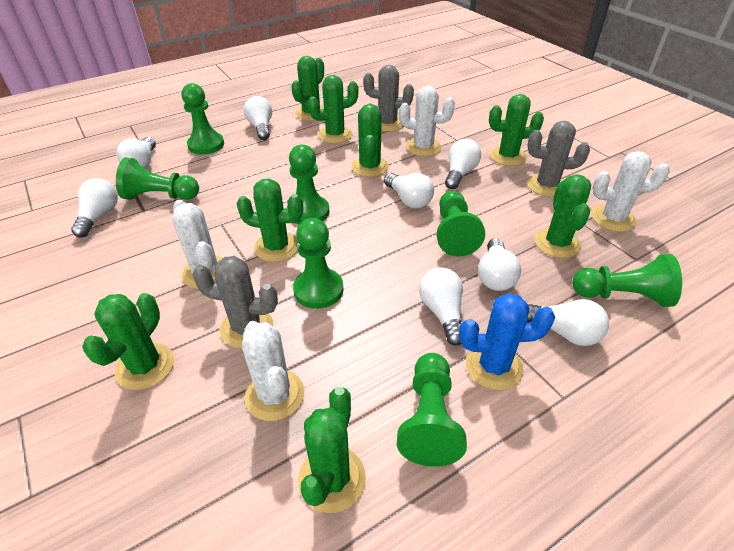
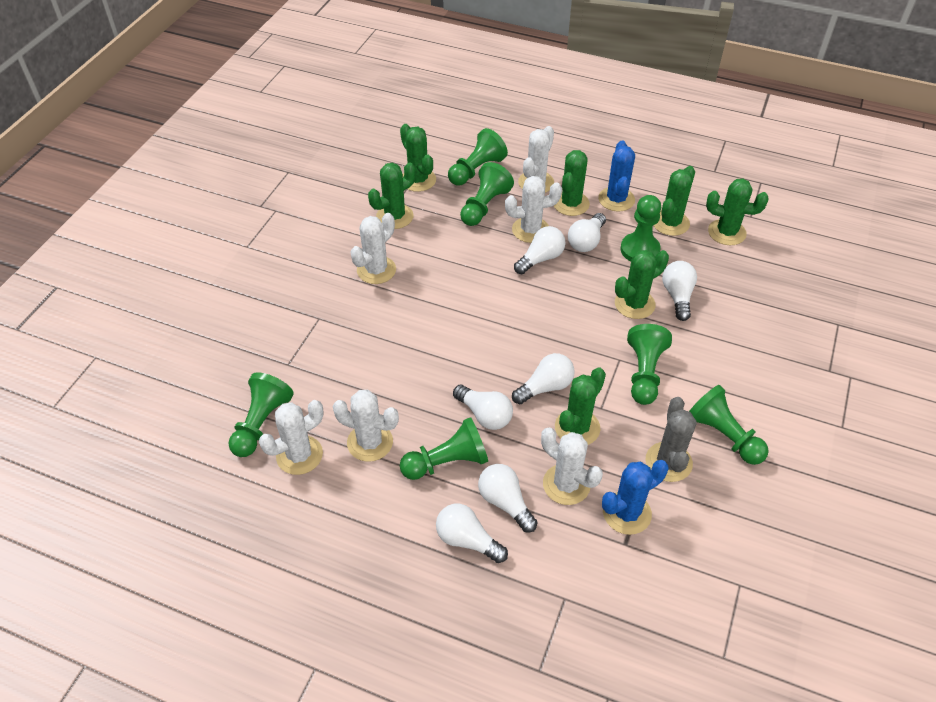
blue cactus: 1 -> 2
green cactus: 8 -> 7
grey cactus: 3 -> 1
white cactus: 4 -> 6
white light bulb: 8 -> 7

